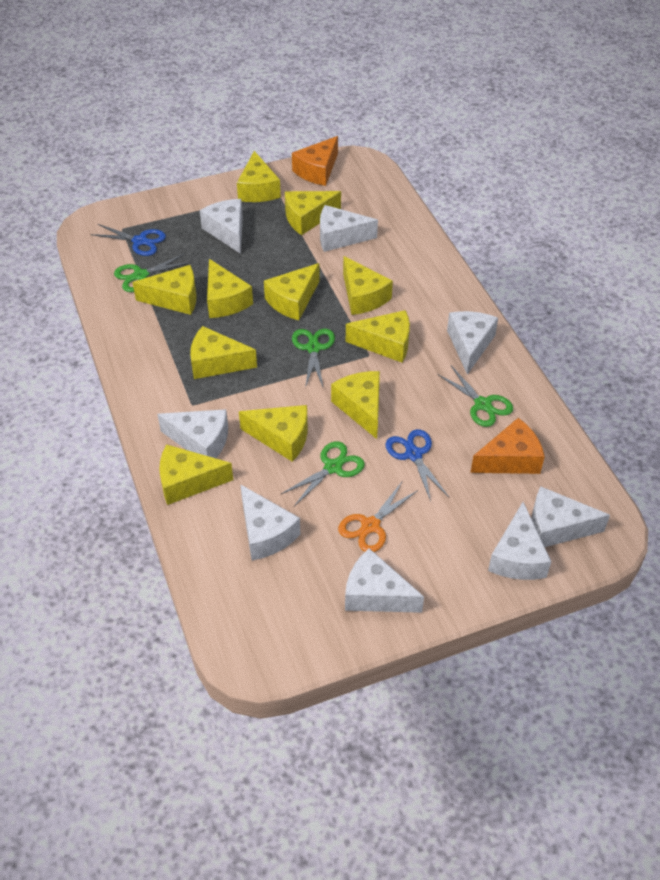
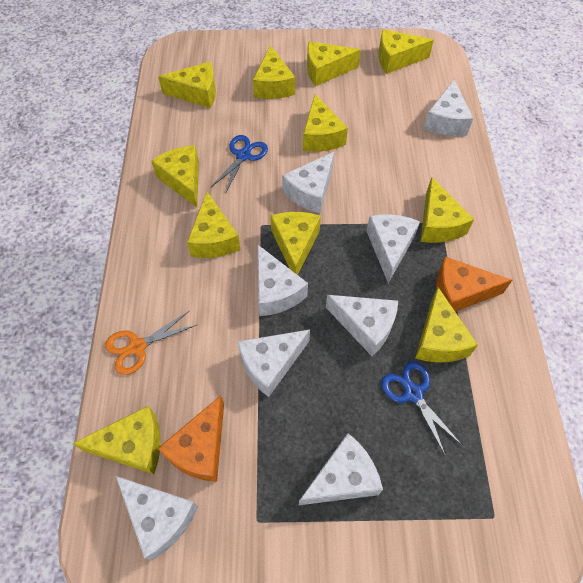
green scissors: 4 -> 0

